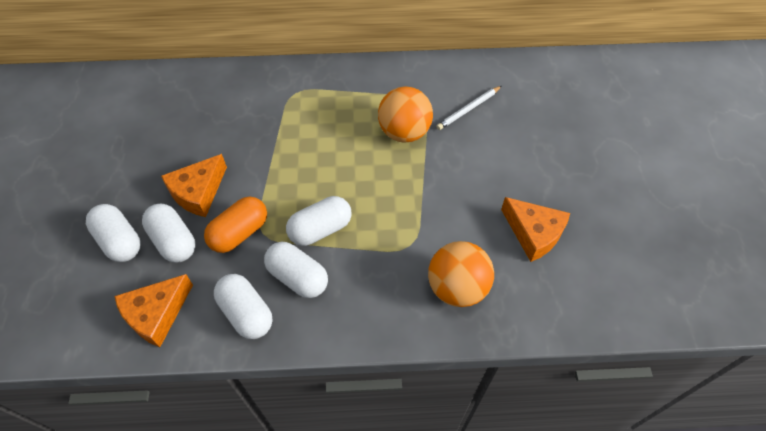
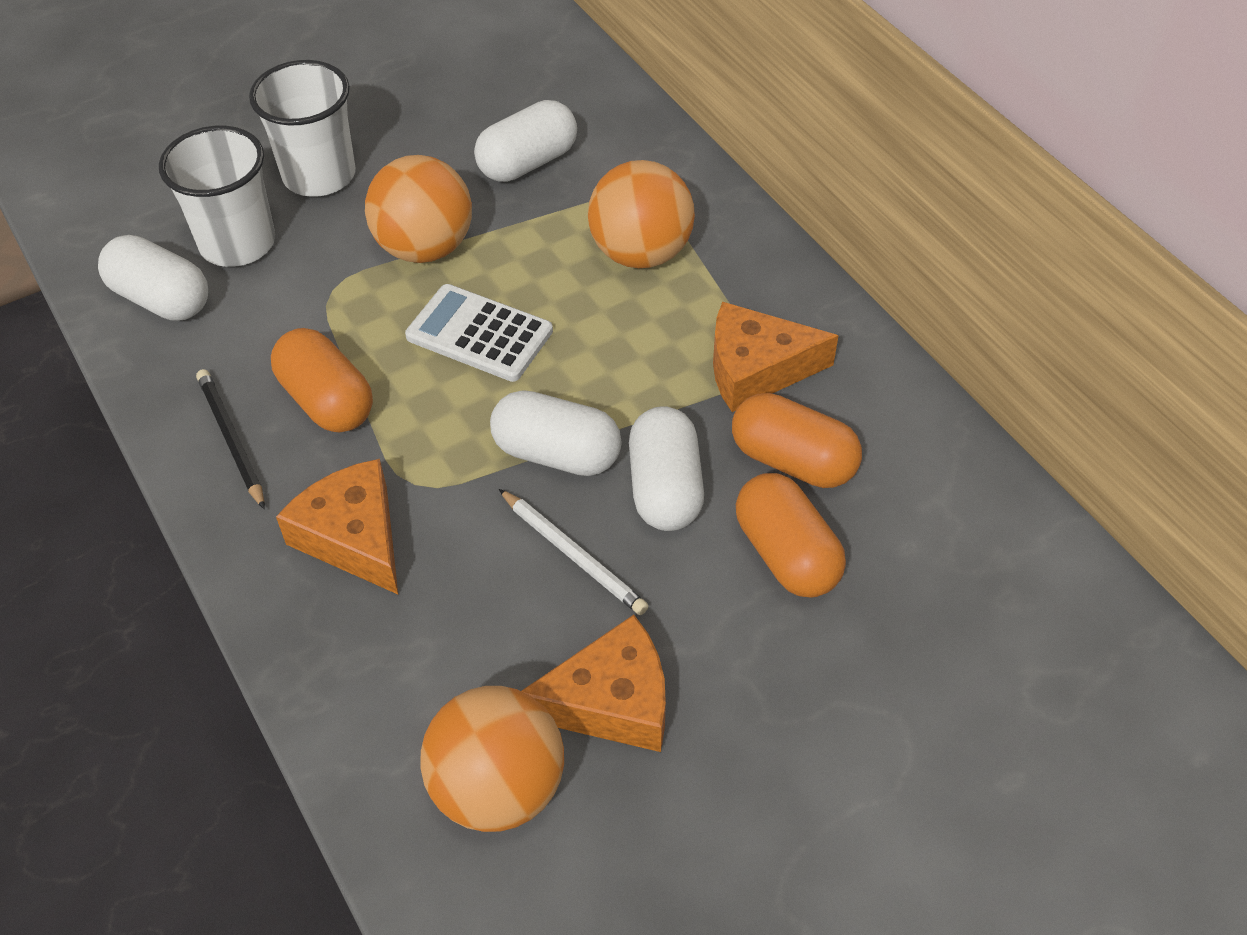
black pencil: 0 -> 1
orange ball: 2 -> 3
orange capsule: 1 -> 3
white calculator: 0 -> 1
white capsule: 5 -> 4
white cup: 0 -> 2

